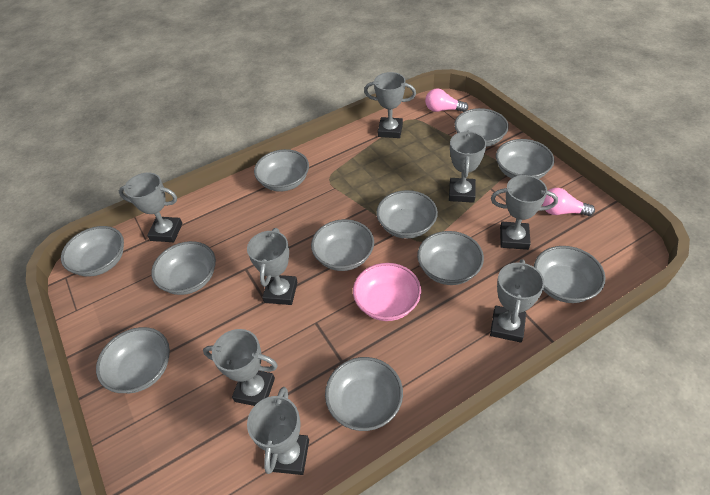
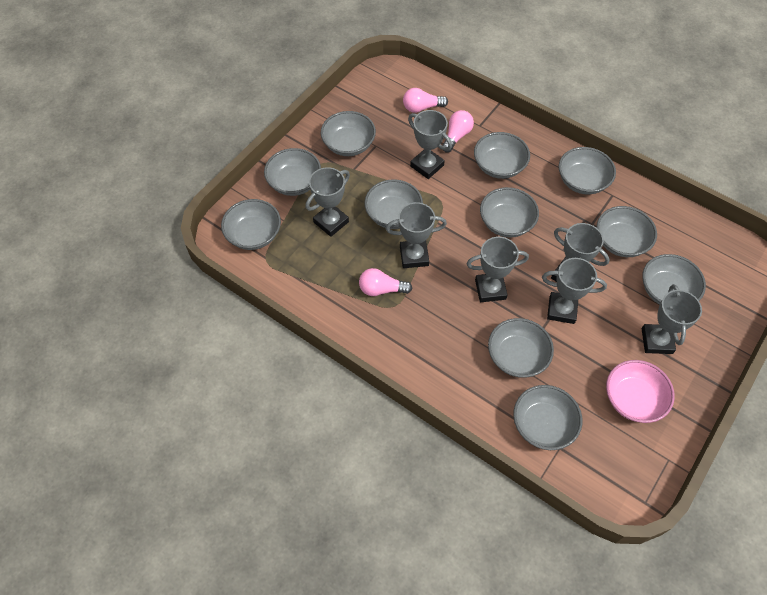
grey trophy: 8 -> 7
pink light bulb: 2 -> 3

